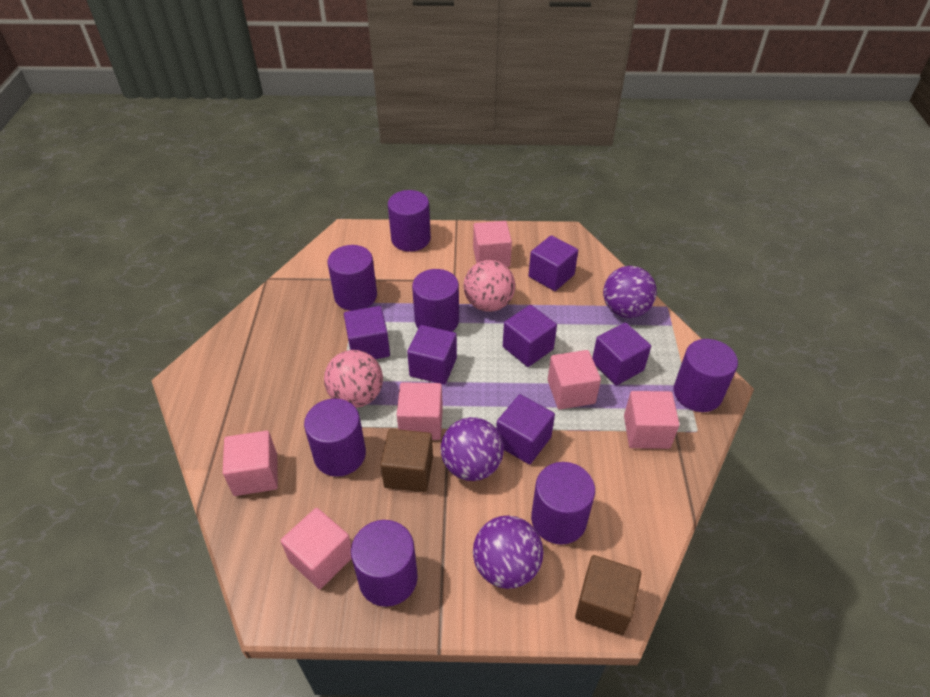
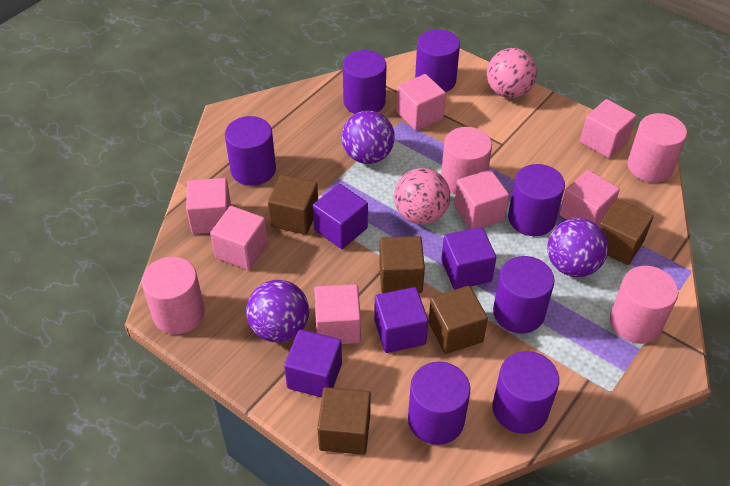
brown cube: 2 -> 5
pink cube: 6 -> 7
pink cylinder: 0 -> 4
purple cube: 6 -> 4

